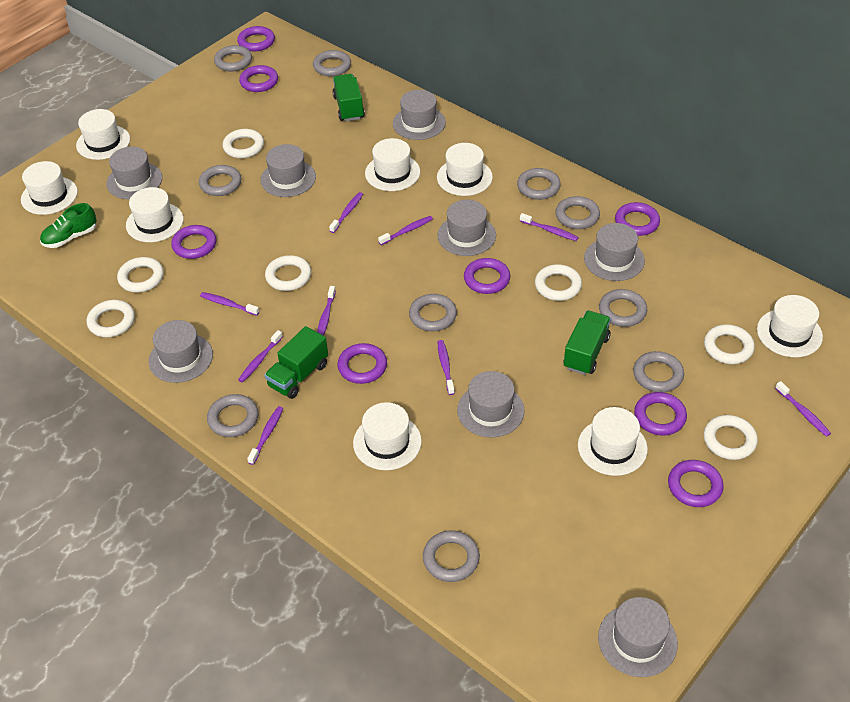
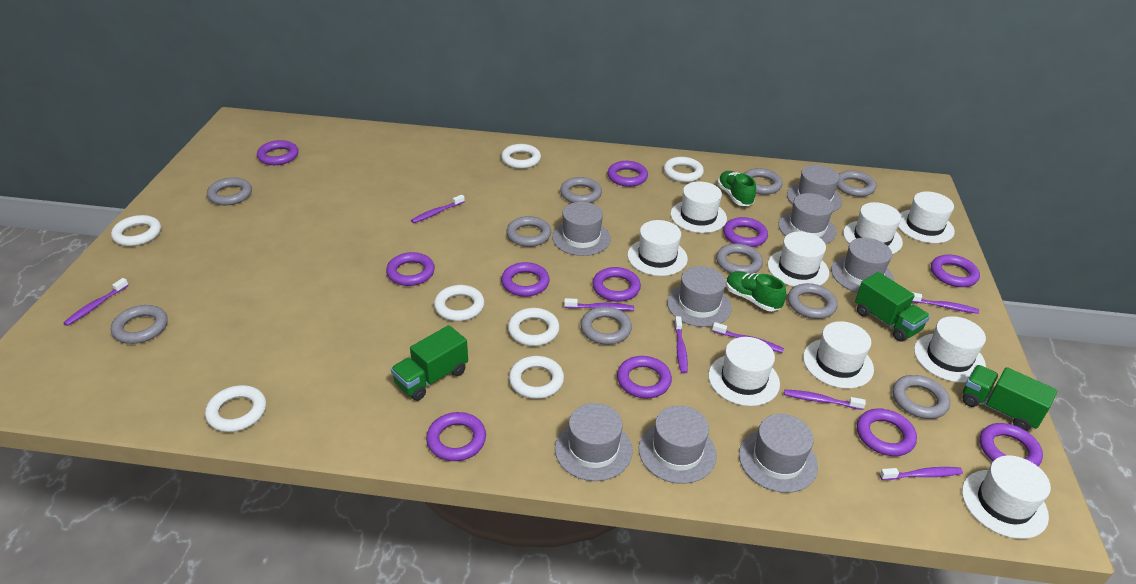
green shoe: 1 -> 2
purple ring: 8 -> 11
purple toothbrush: 9 -> 8
white hat: 8 -> 9

